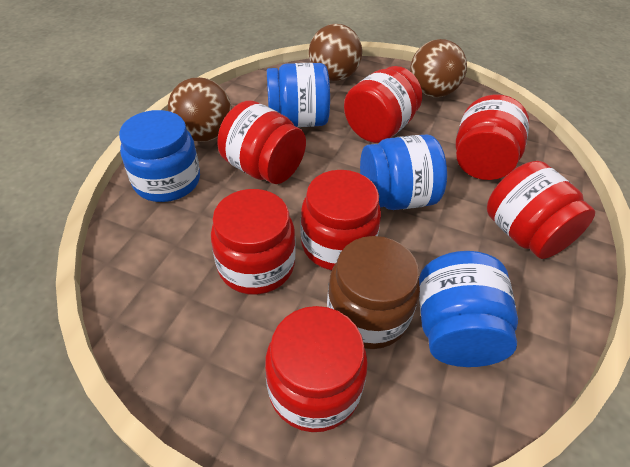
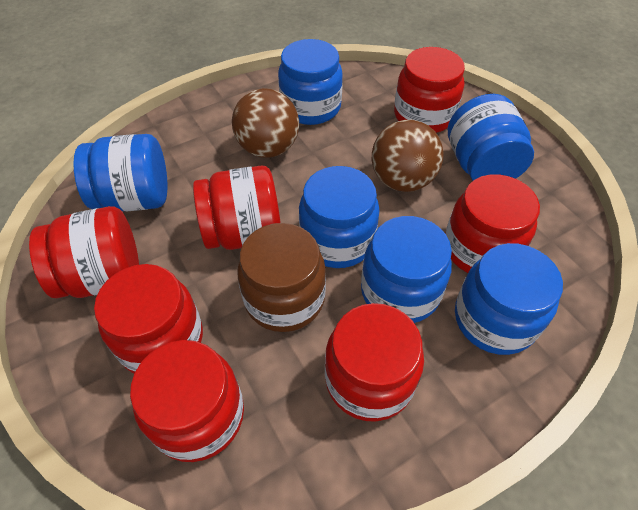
blue jar: 4 -> 6
brown ball: 3 -> 2

